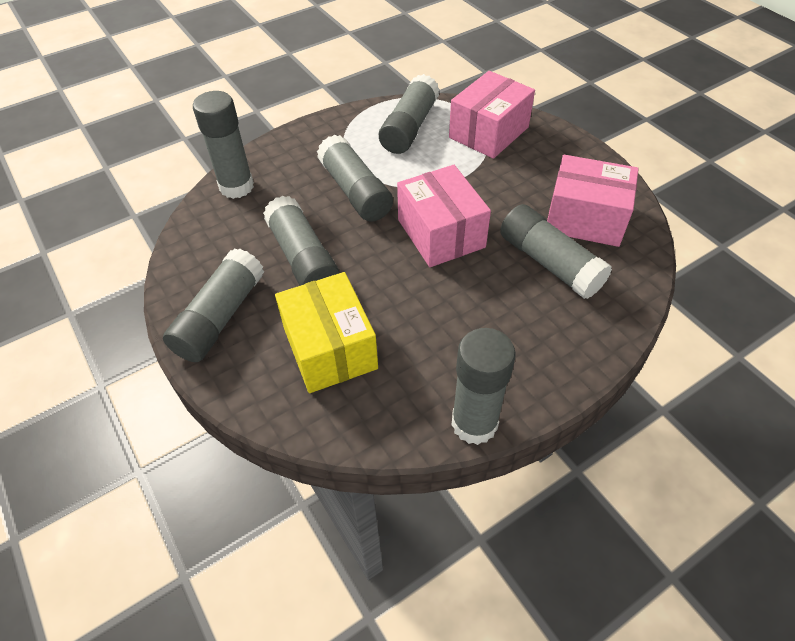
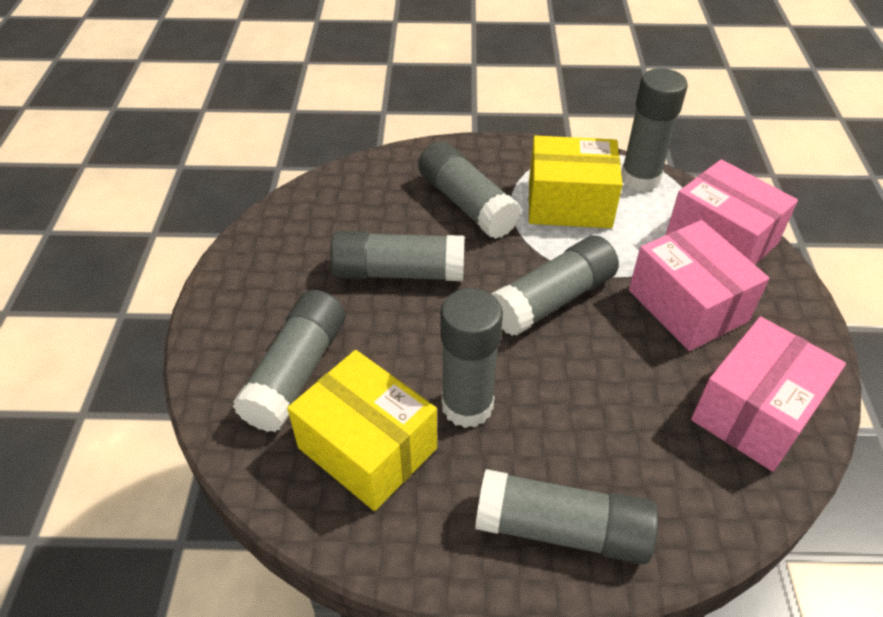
yellow box: 1 -> 2

